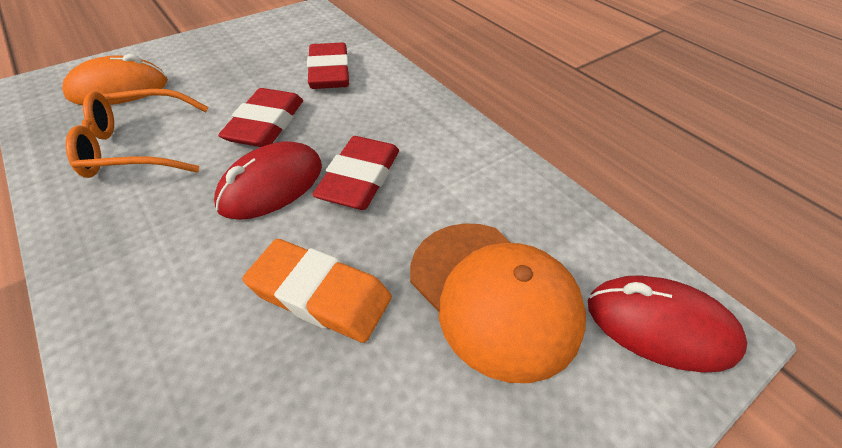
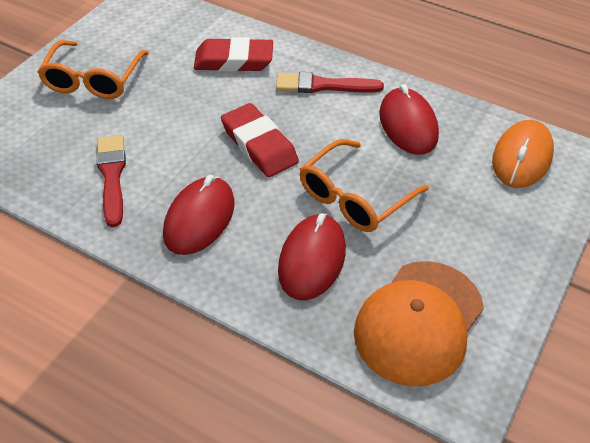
orange eraser: 1 -> 0
orange glasses: 1 -> 2
red brush: 0 -> 2
red eraser: 3 -> 2
red mouse: 2 -> 3

